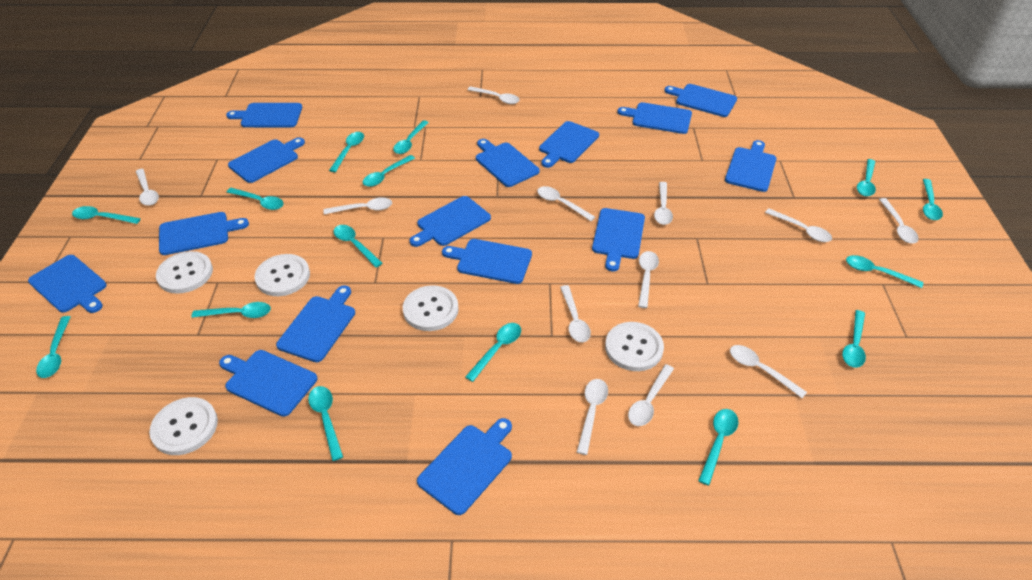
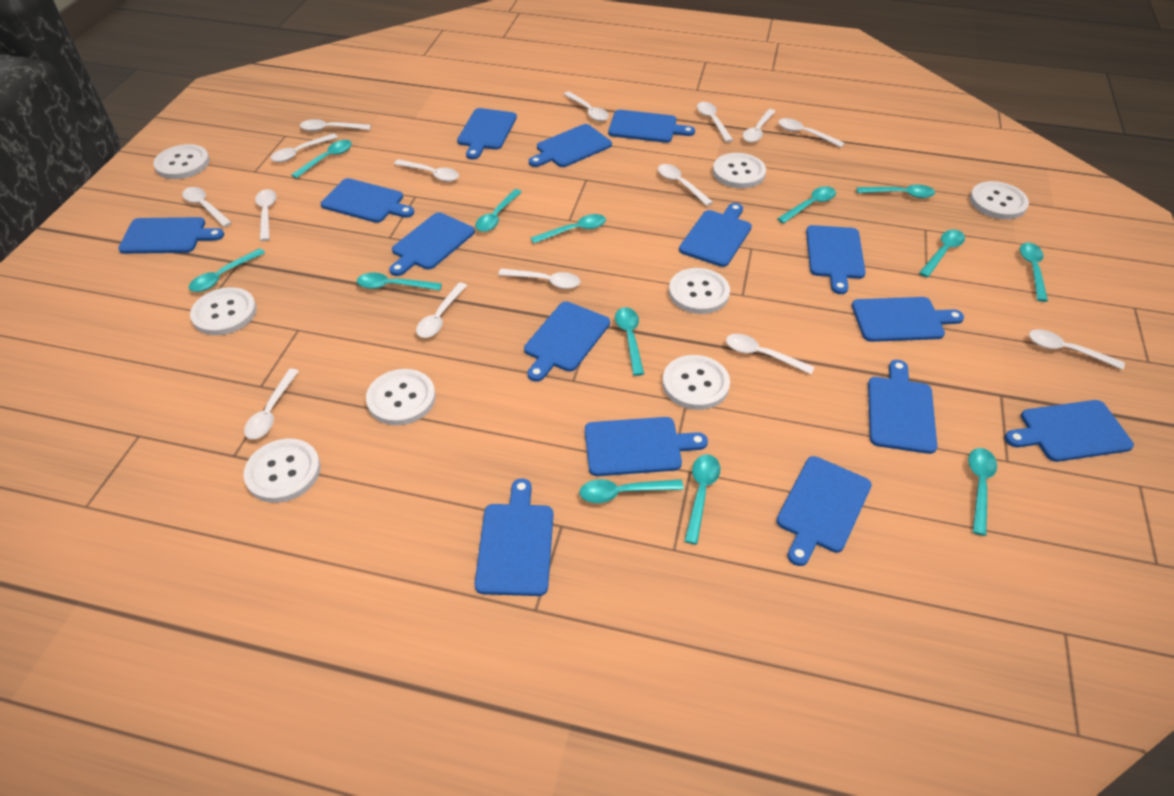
turquoise spoon: 15 -> 13
white button: 5 -> 8
white spoon: 12 -> 15

